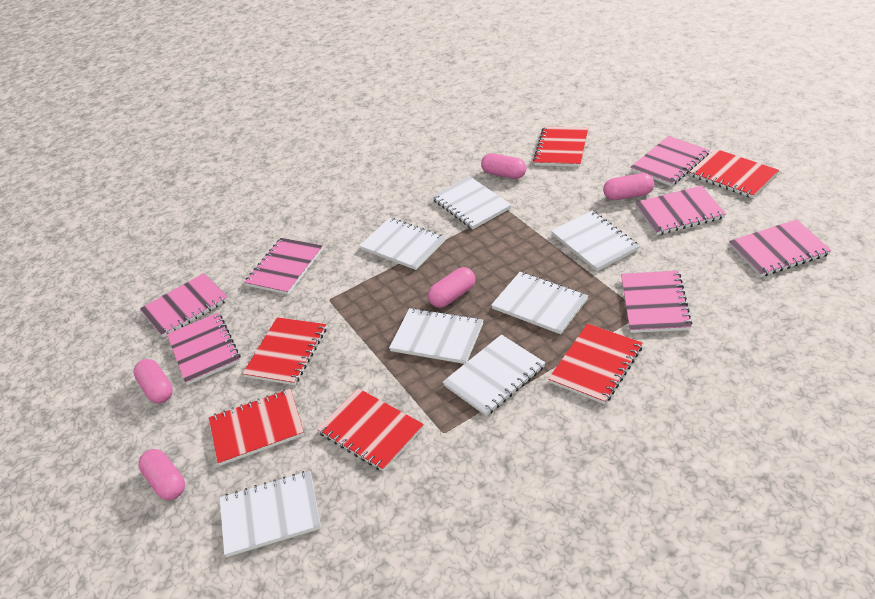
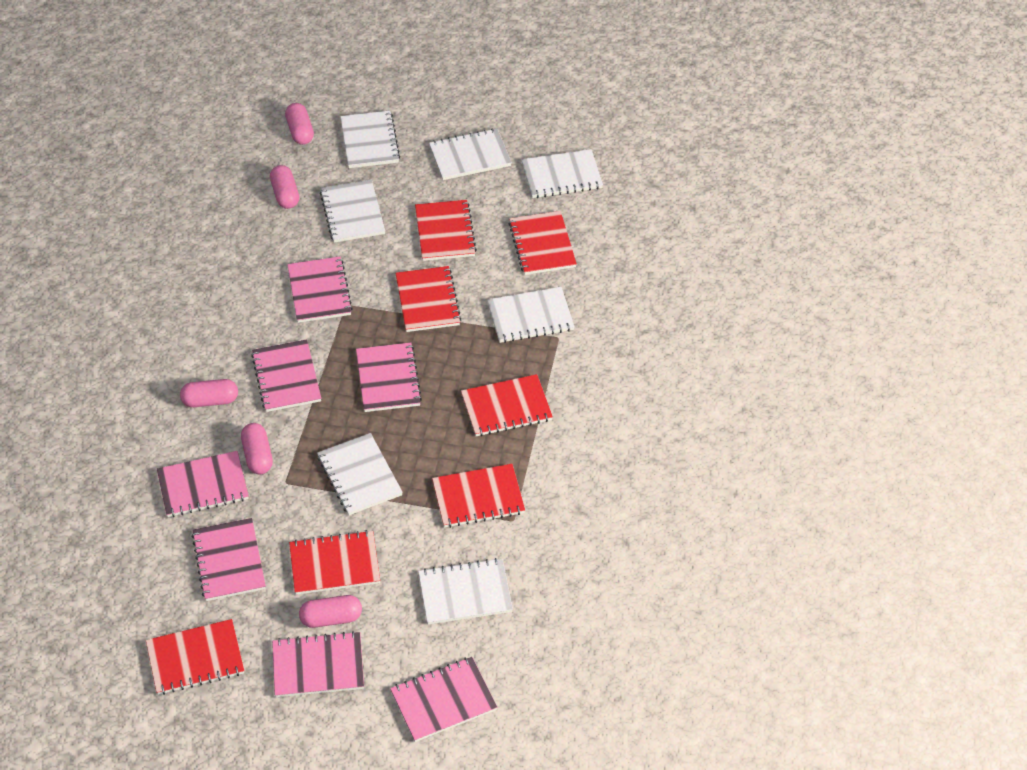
red notebook: 6 -> 7

